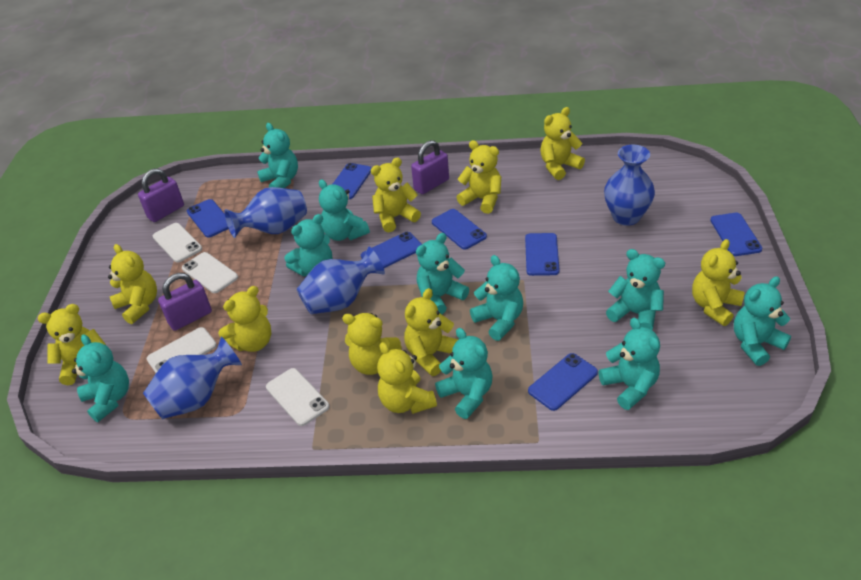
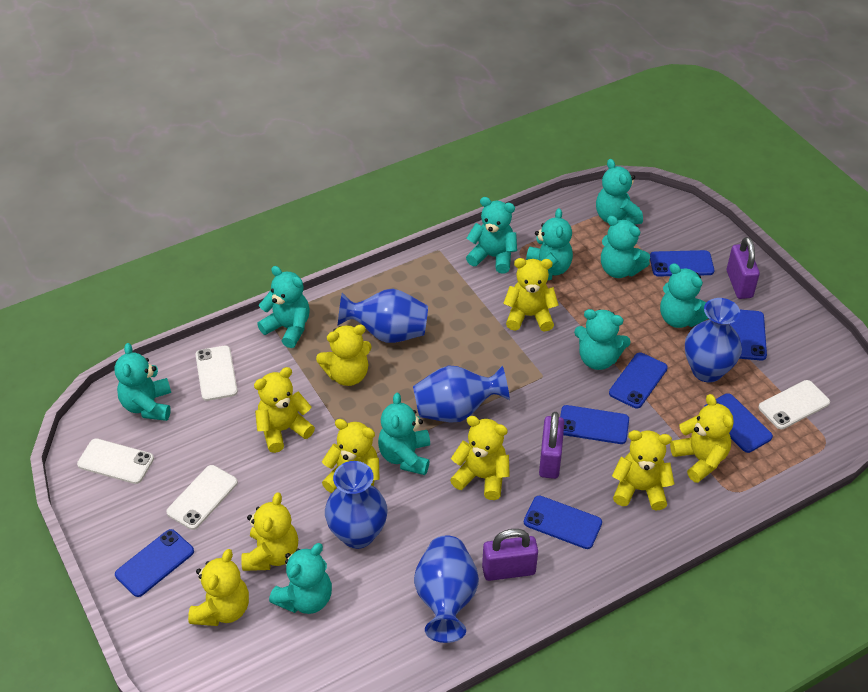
blue vase: 4 -> 5
yellow teddy bear: 10 -> 9

